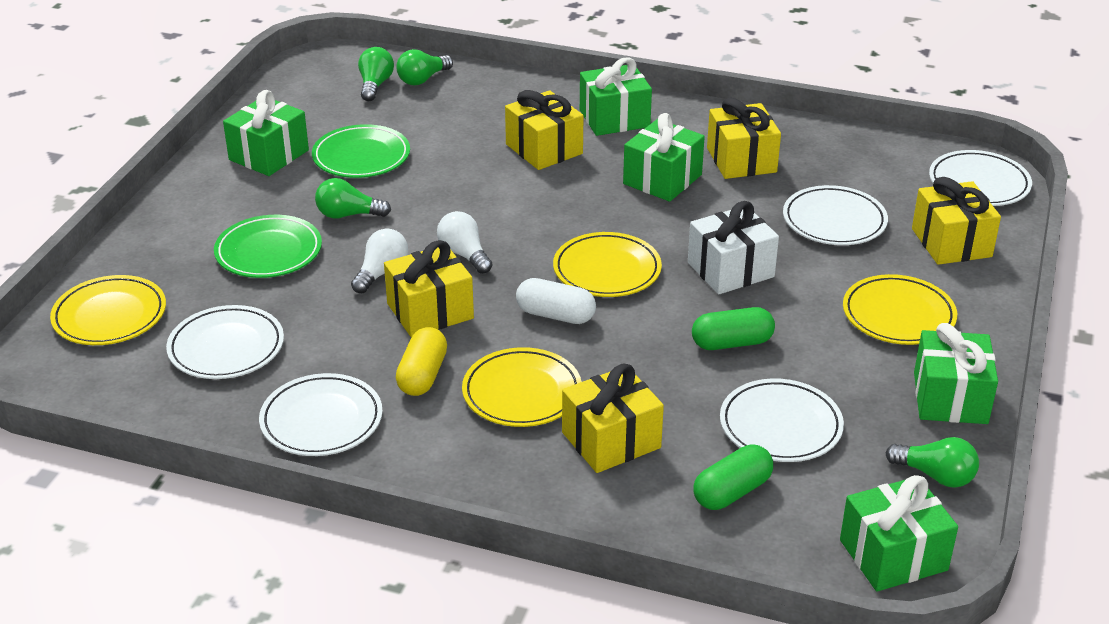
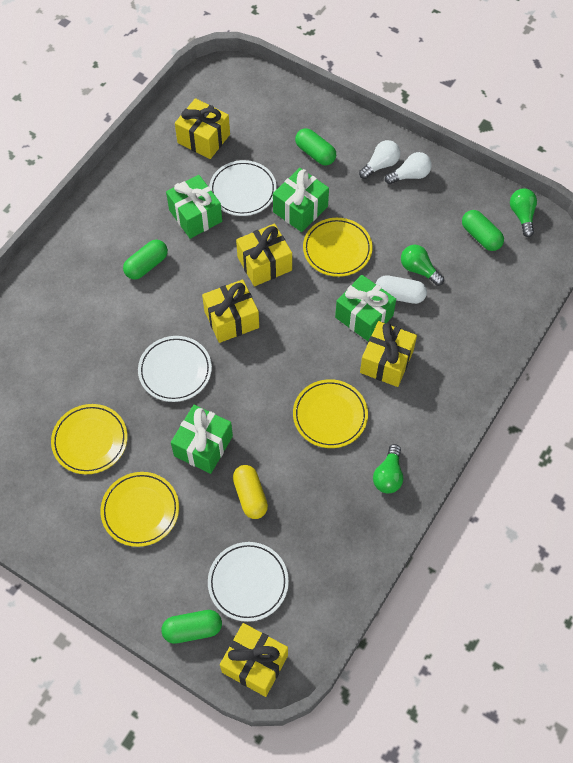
green capsule: 2 -> 4
green gift: 5 -> 4
green light bulb: 4 -> 3
green plate: 2 -> 0
white gift: 1 -> 0
white plate: 5 -> 3

